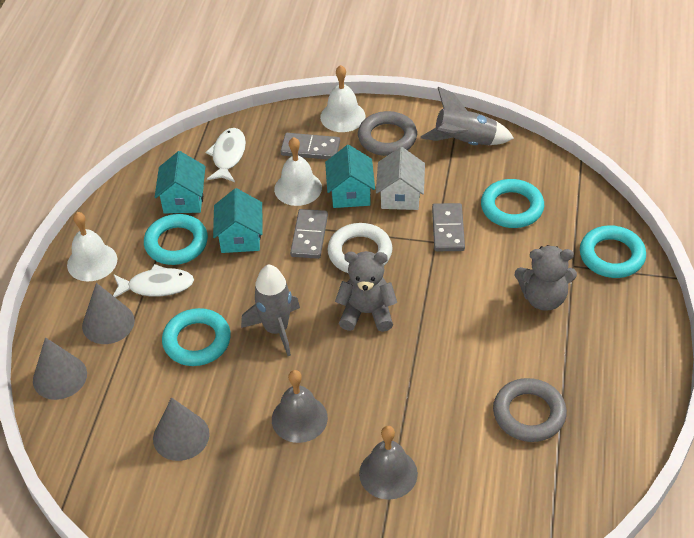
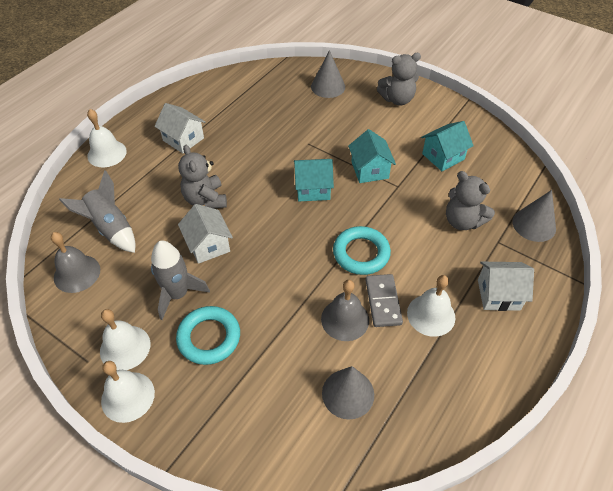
grey domino: 3 -> 1
grey ring: 2 -> 0
grey teddy bear: 2 -> 3
turquoise ring: 4 -> 2
white bell: 3 -> 4
white fish: 2 -> 0
white house: 1 -> 3
white ring: 1 -> 0

